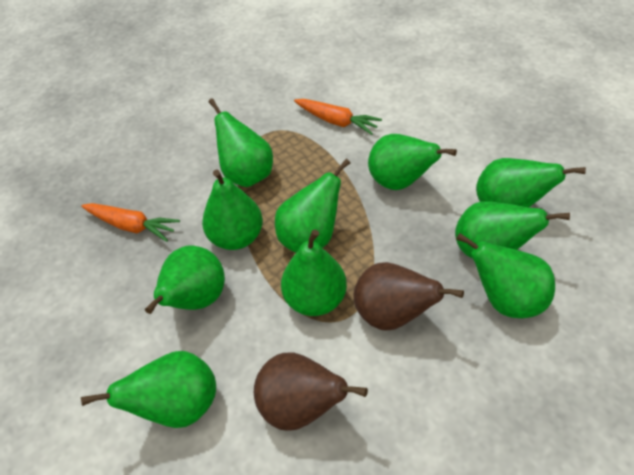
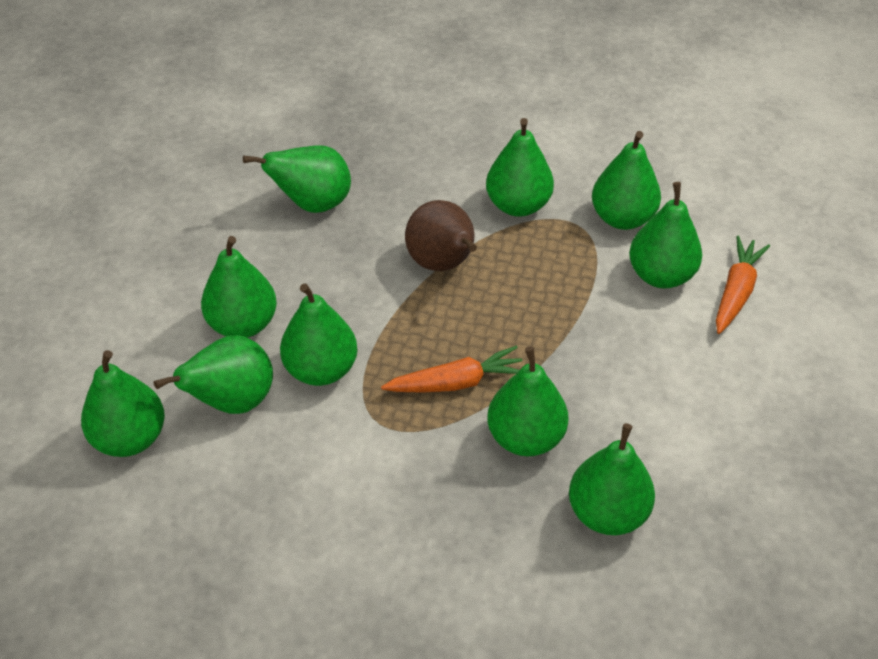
brown pear: 2 -> 1

